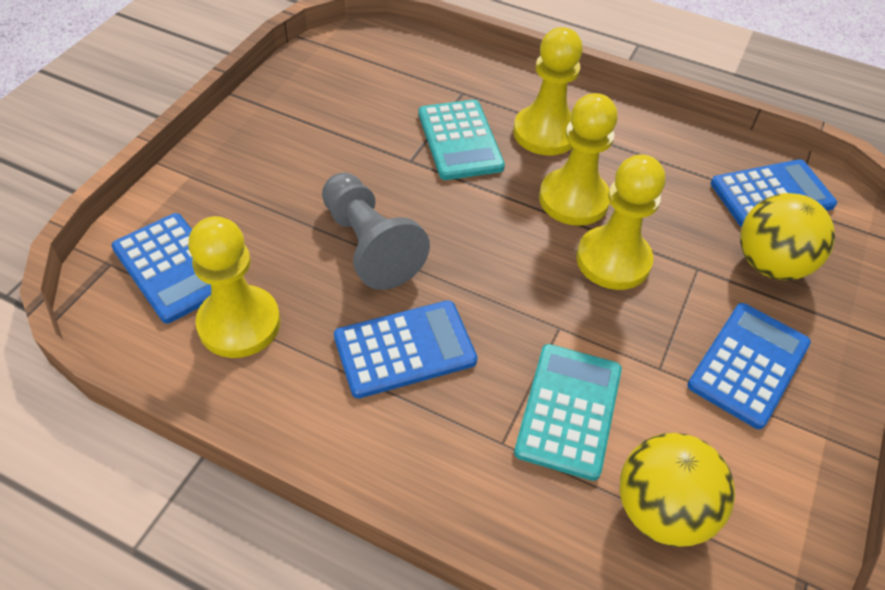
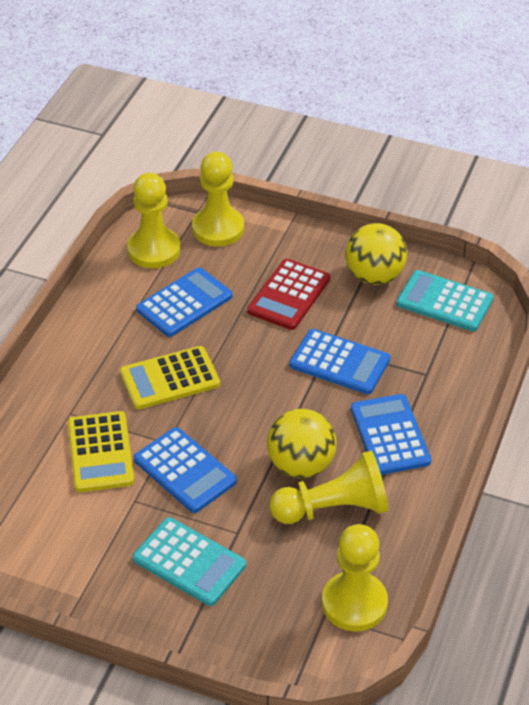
grey pawn: 1 -> 0
red calculator: 0 -> 1
yellow calculator: 0 -> 2

